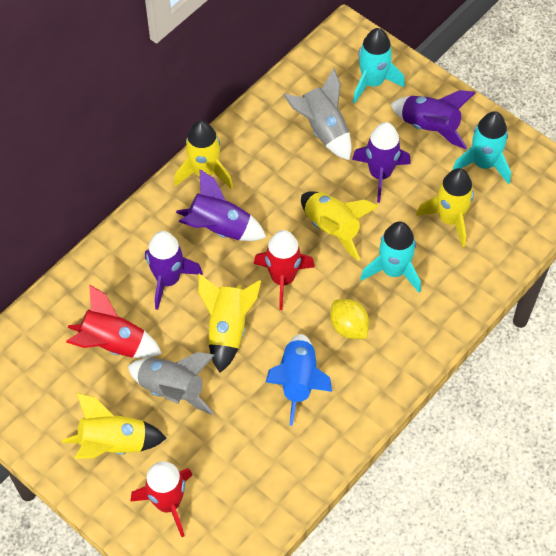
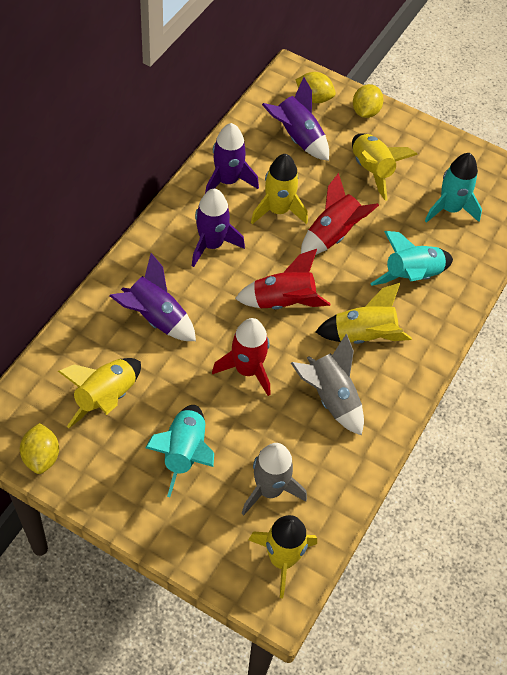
blue rocket: 1 -> 0
yellow lemon: 1 -> 3

